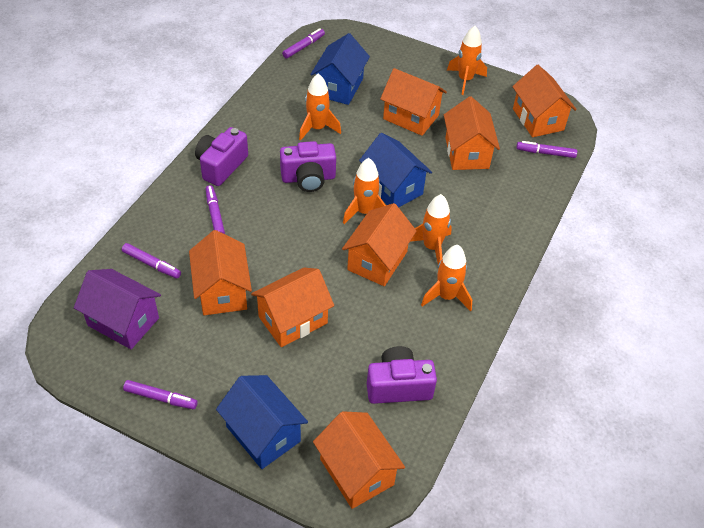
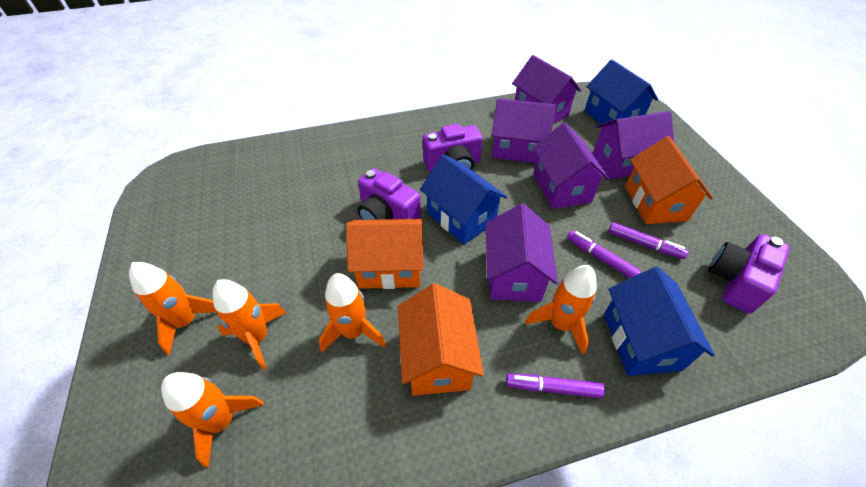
orange house: 7 -> 3
purple house: 1 -> 5
purple marker: 5 -> 3

